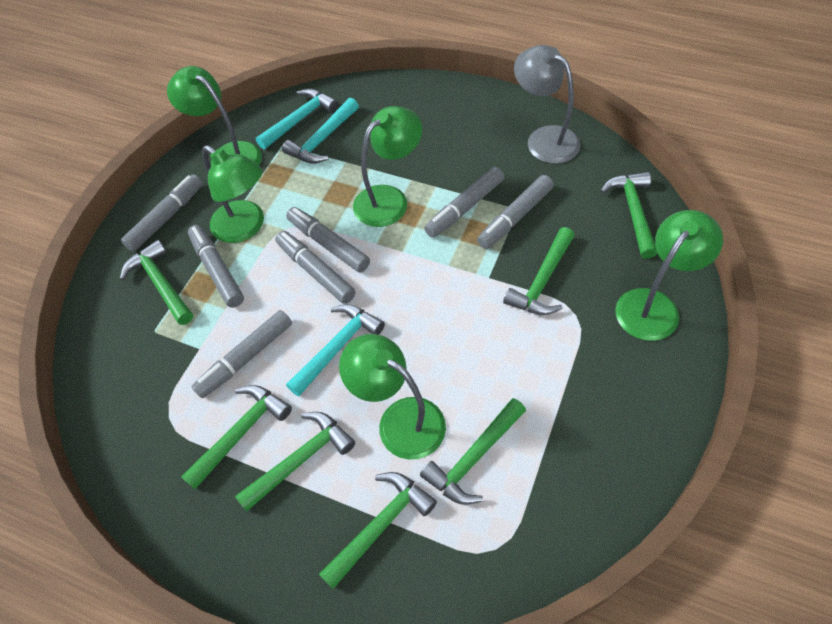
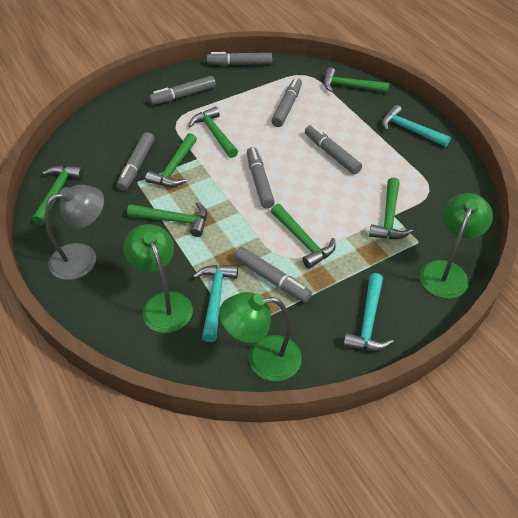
green lamp: 5 -> 3

